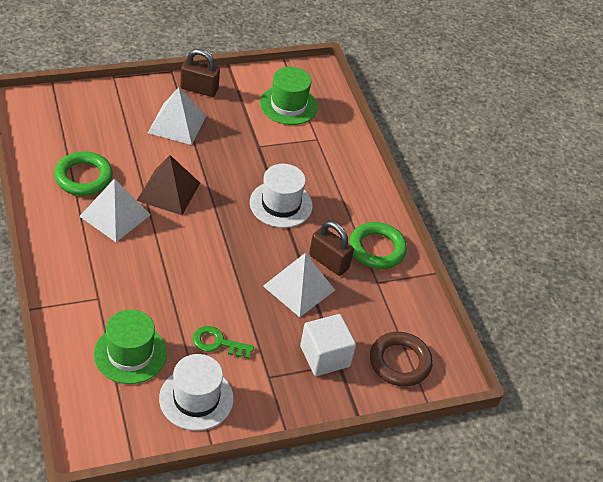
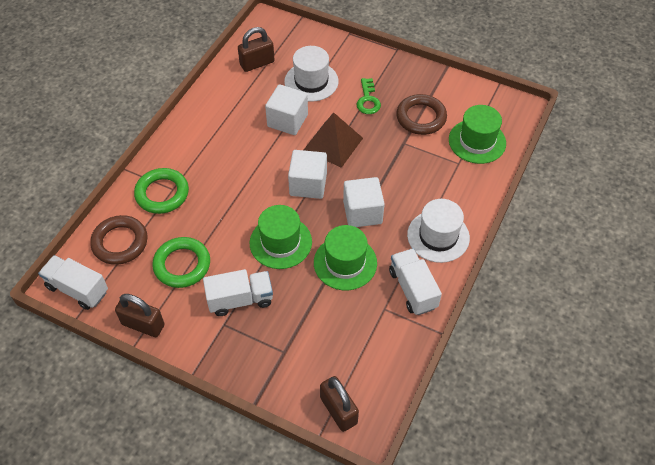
brown padlock: 2 -> 3
brown ring: 1 -> 2
green hat: 2 -> 3
white cube: 1 -> 3
white pyramid: 3 -> 0
white truck: 0 -> 3

